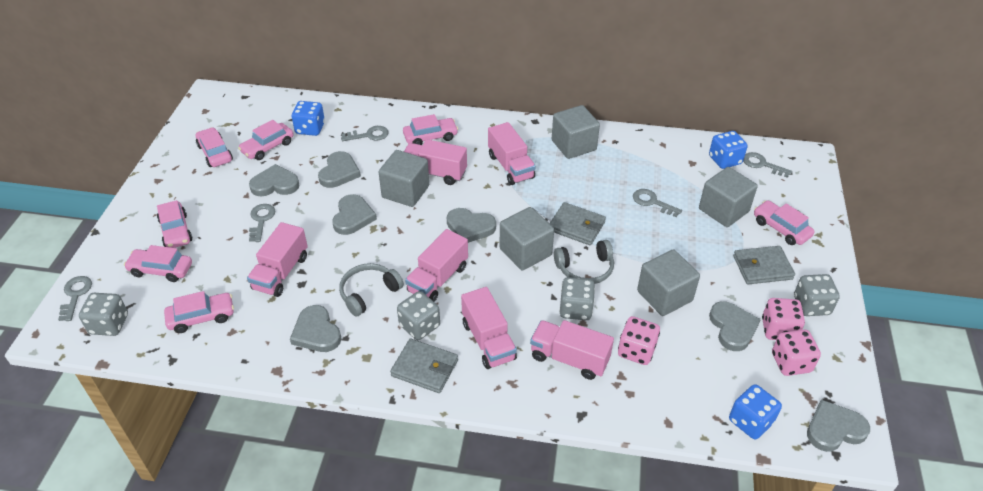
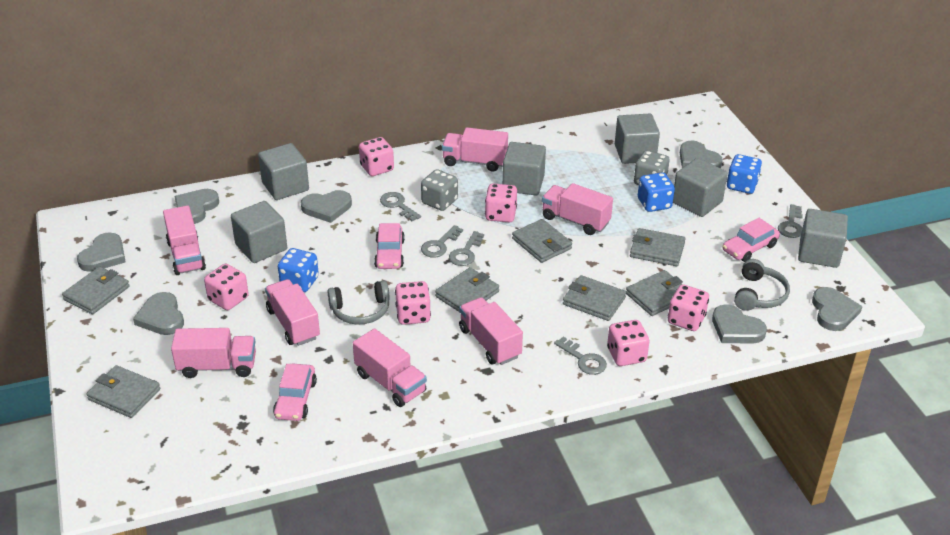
grey cube: 5 -> 6
grey dice: 4 -> 2
grey wallet: 3 -> 7
pink car: 7 -> 3
pink dice: 3 -> 6
pink truck: 6 -> 7

